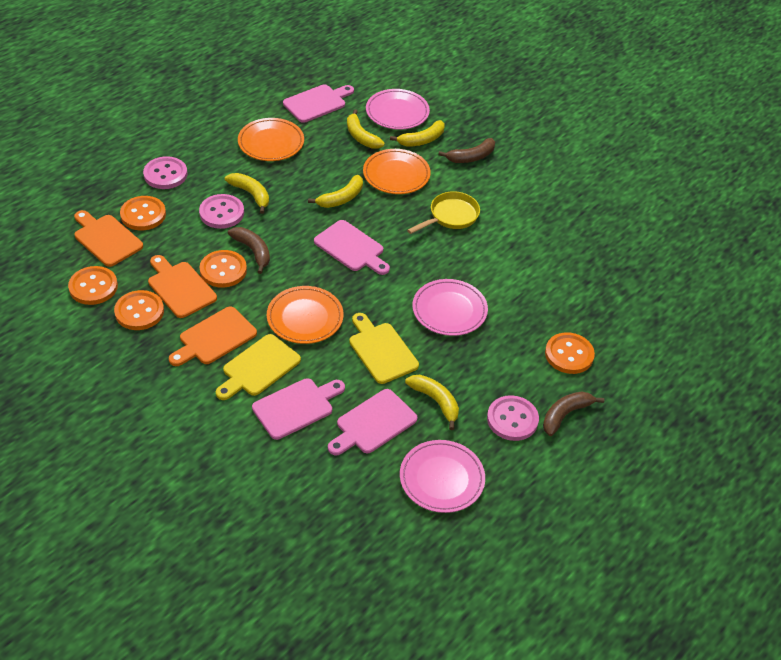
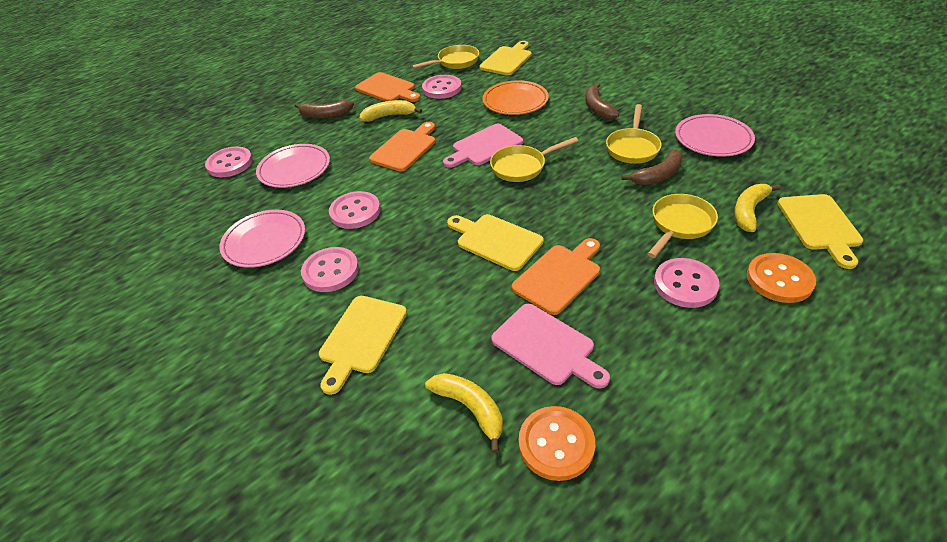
orange button: 5 -> 2
orange plate: 3 -> 1
pink button: 3 -> 5
pink cutting board: 4 -> 2
yellow banana: 5 -> 3
yellow cutting board: 2 -> 4
yellow pan: 1 -> 4

